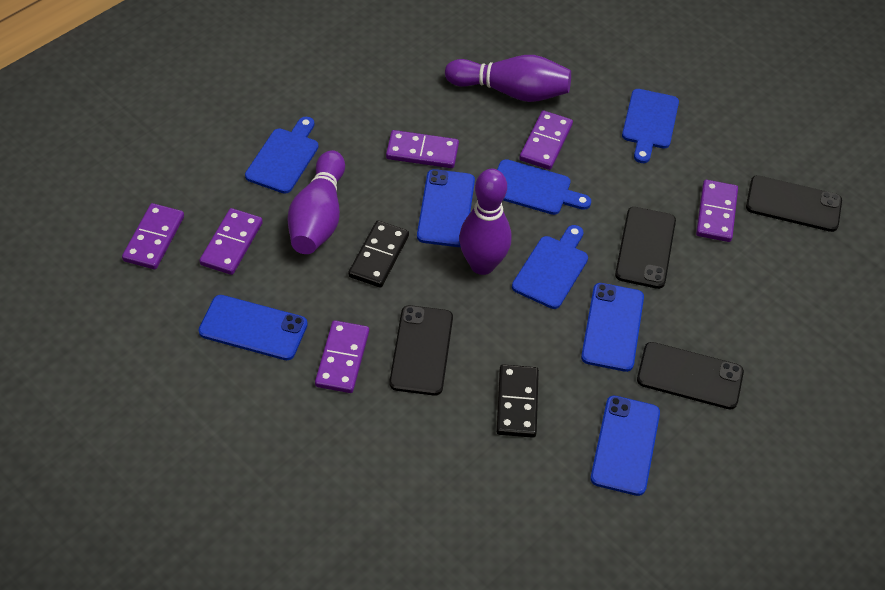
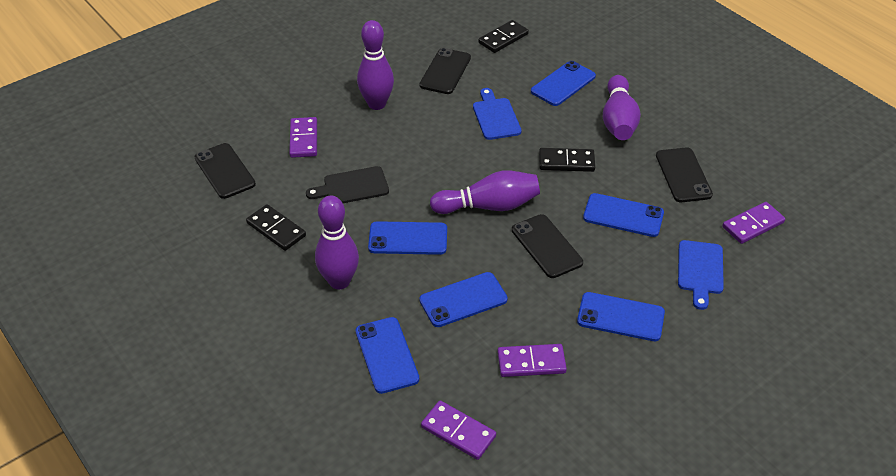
black cutting board: 0 -> 1
black domino: 2 -> 3
blue cutting board: 4 -> 2
blue phone: 4 -> 6
purple bowling pin: 3 -> 4
purple domino: 6 -> 4

